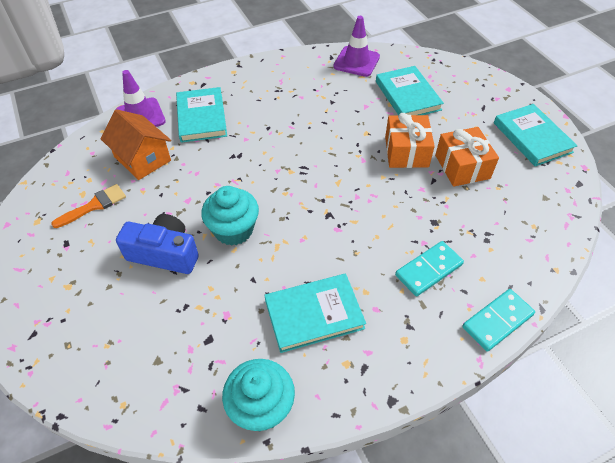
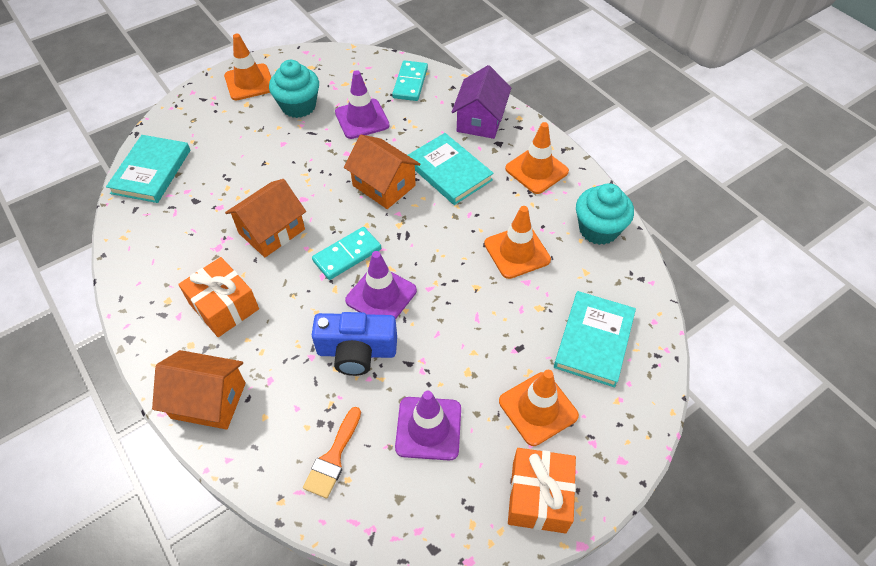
orange house: 1 -> 3
orange traffic cone: 0 -> 4
purple house: 0 -> 1
purple traffic cone: 2 -> 3
turquoise book: 4 -> 3

